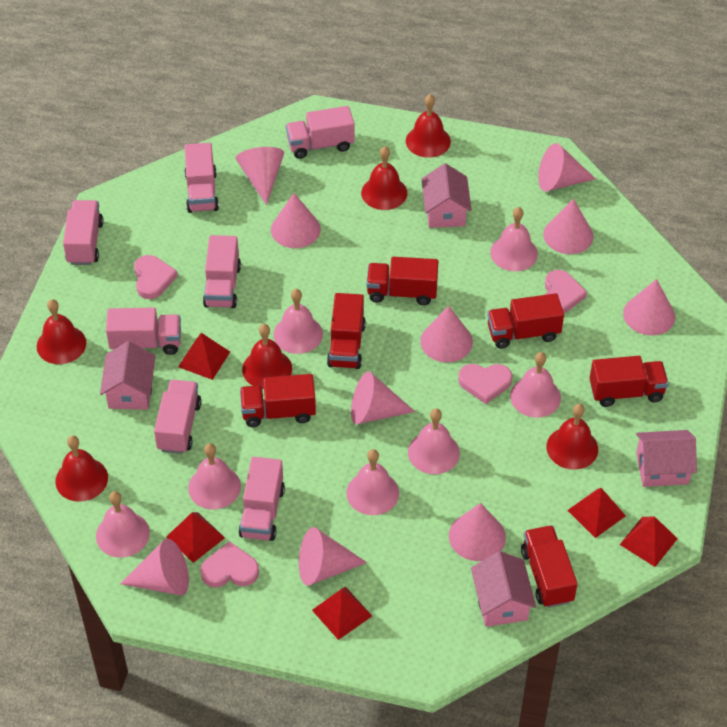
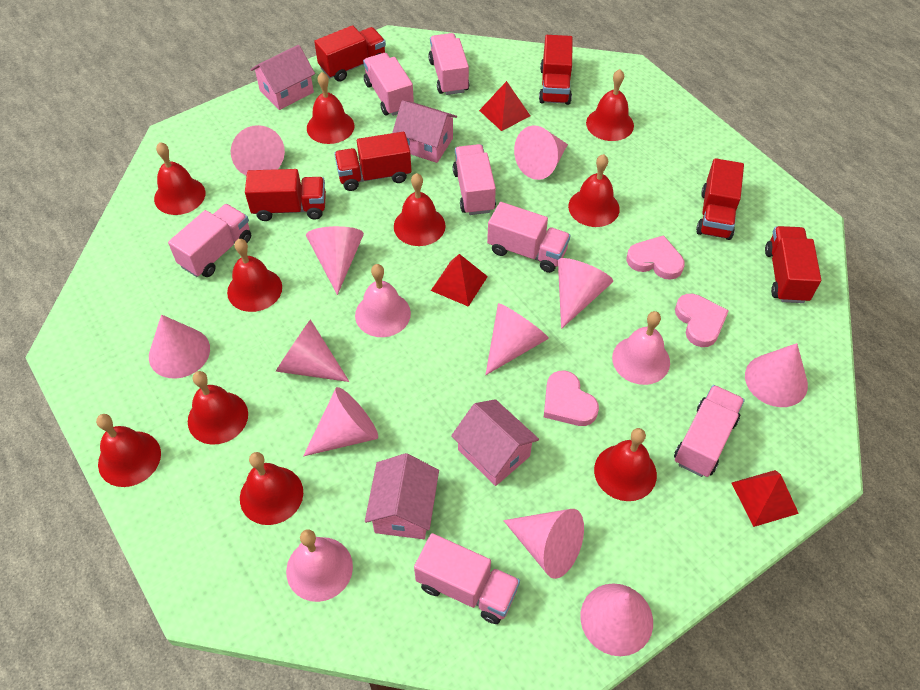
pink bell: 7 -> 3
pink cone: 10 -> 11
pink heart: 4 -> 3
red bell: 6 -> 10
red pyramid: 5 -> 3

